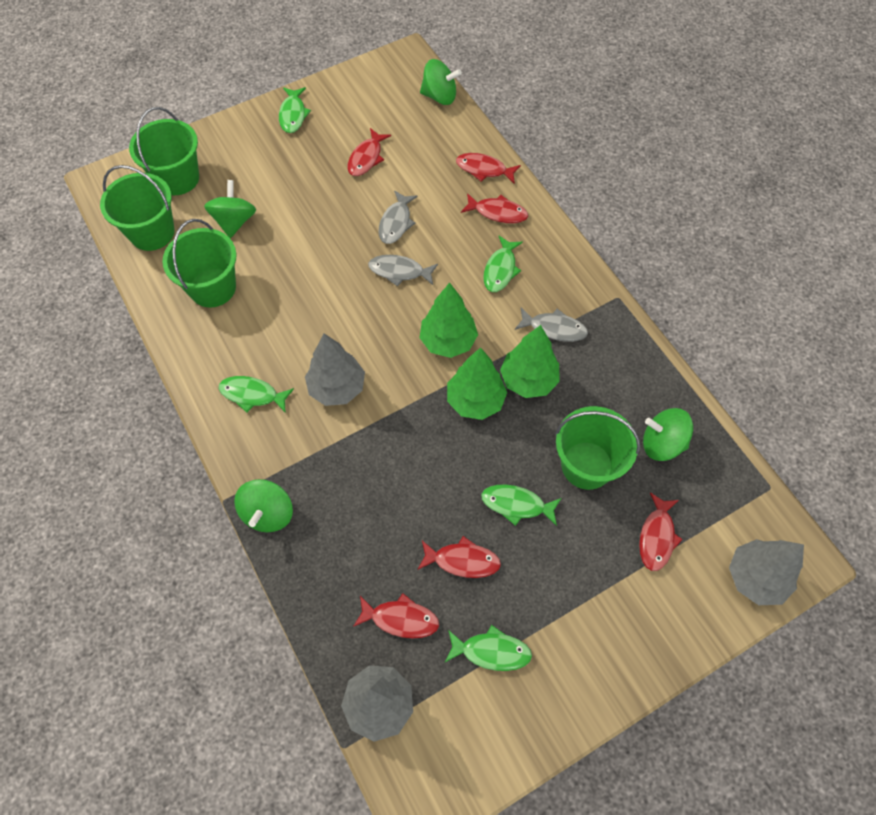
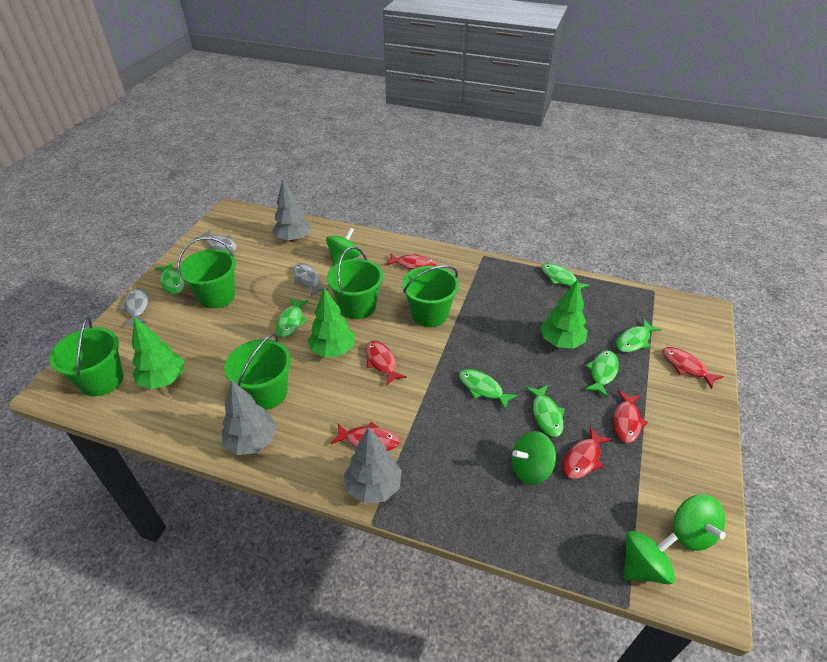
green bucket: 4 -> 5
green fish: 5 -> 7

